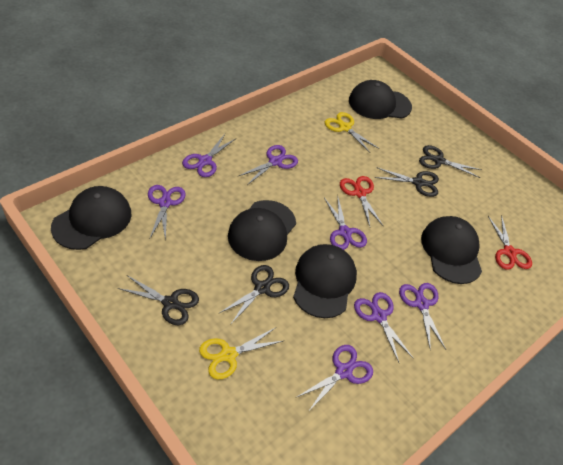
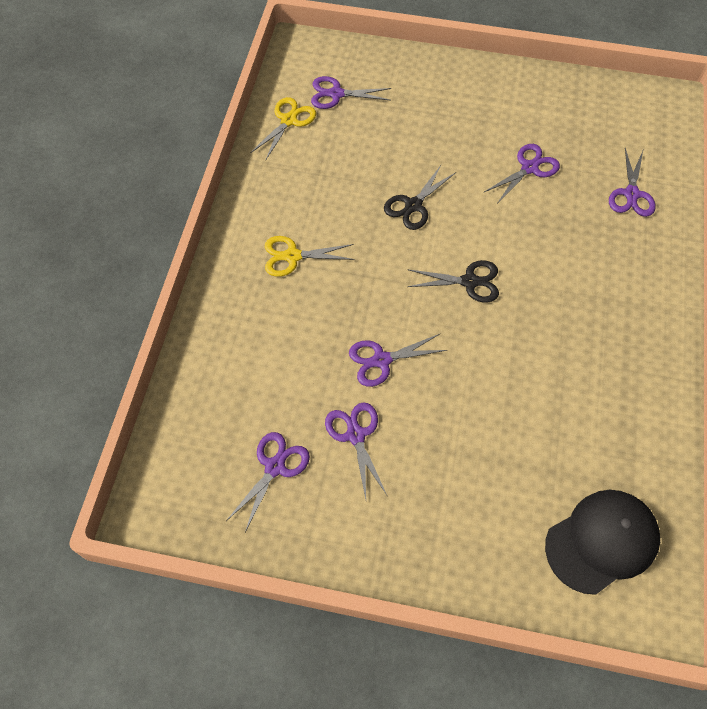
black cap: 5 -> 1
black scissors: 4 -> 2
purple scissors: 7 -> 6
red scissors: 2 -> 0

